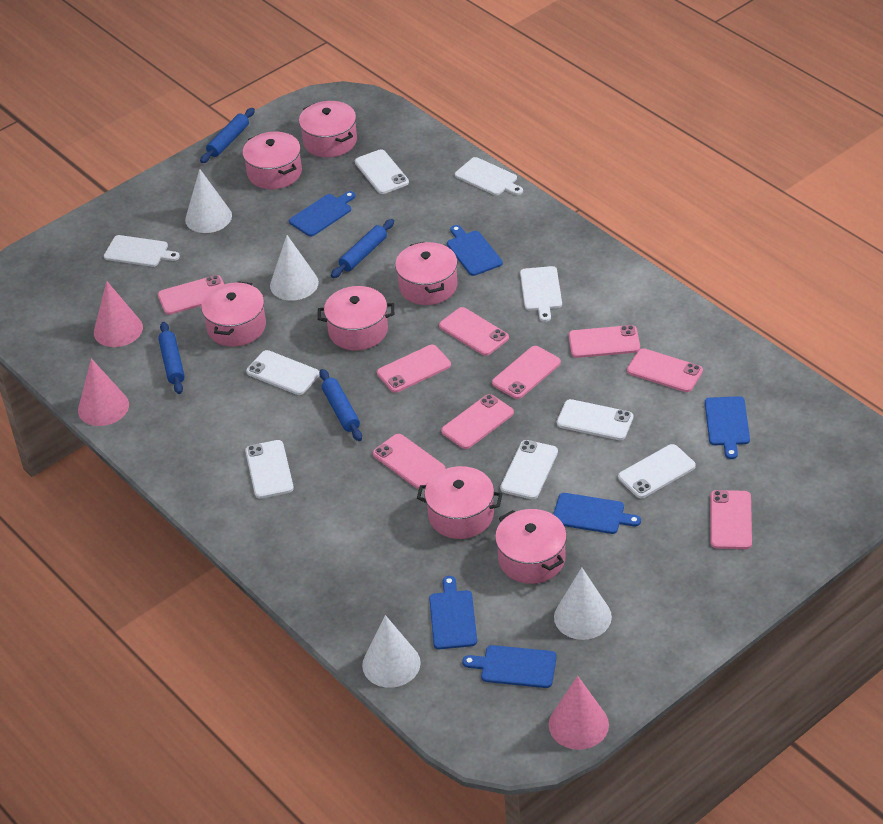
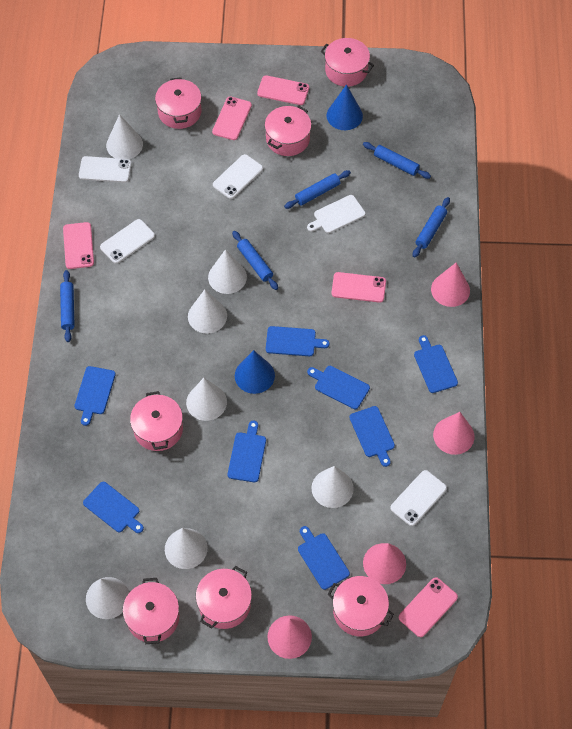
blue cone: 0 -> 2
blue cutting board: 6 -> 8
blue rolling pin: 4 -> 5
pink cone: 3 -> 4
pink phone: 9 -> 5
white cone: 4 -> 7
white cutting board: 3 -> 1
white phone: 6 -> 4

